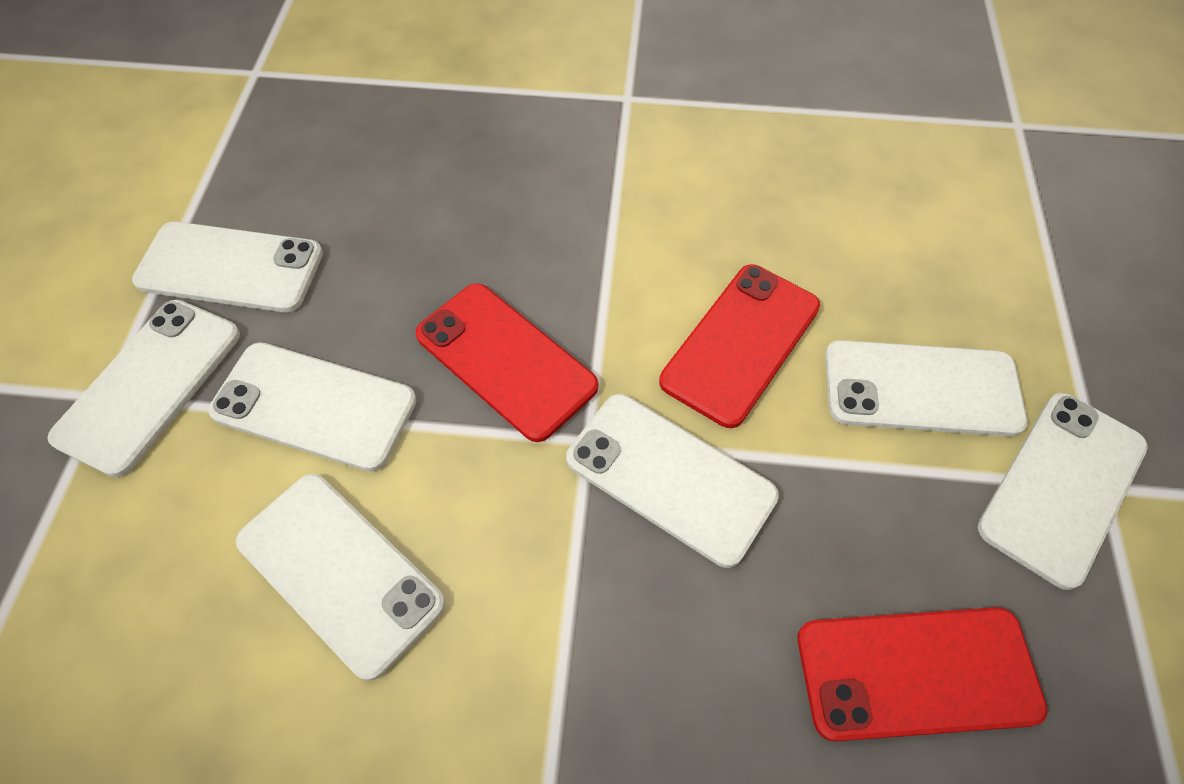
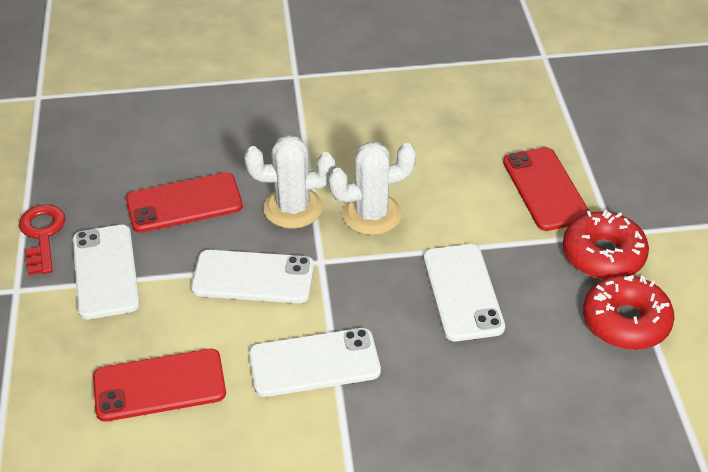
red donut: 0 -> 2
red key: 0 -> 1
white cactus: 0 -> 2
white phone: 7 -> 4

